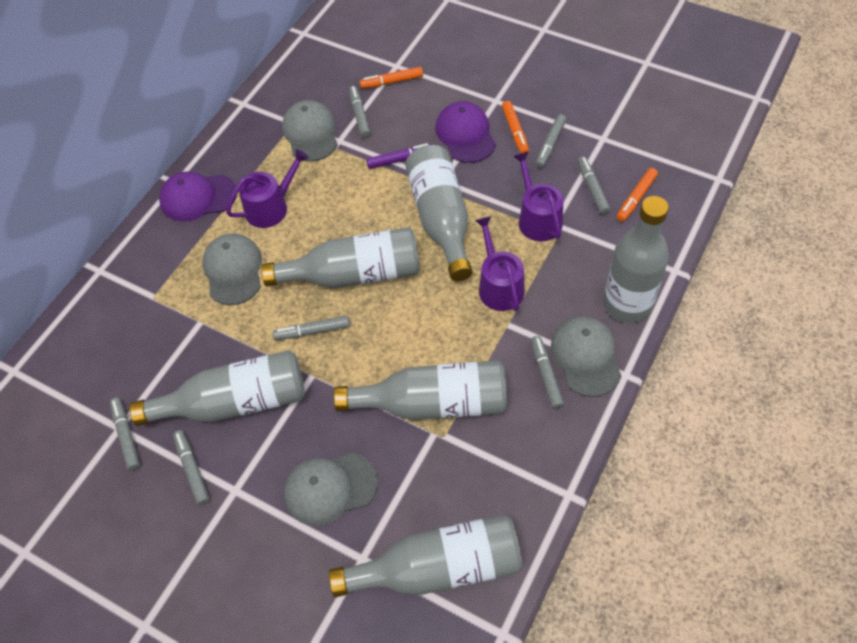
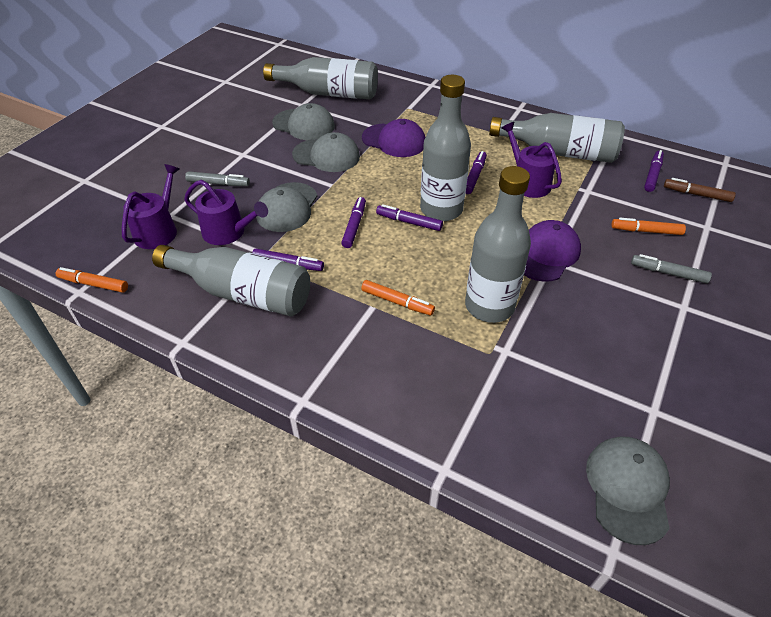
brown marker: 0 -> 1
grey bottle: 6 -> 5
grey marker: 7 -> 2
purple marker: 1 -> 5

